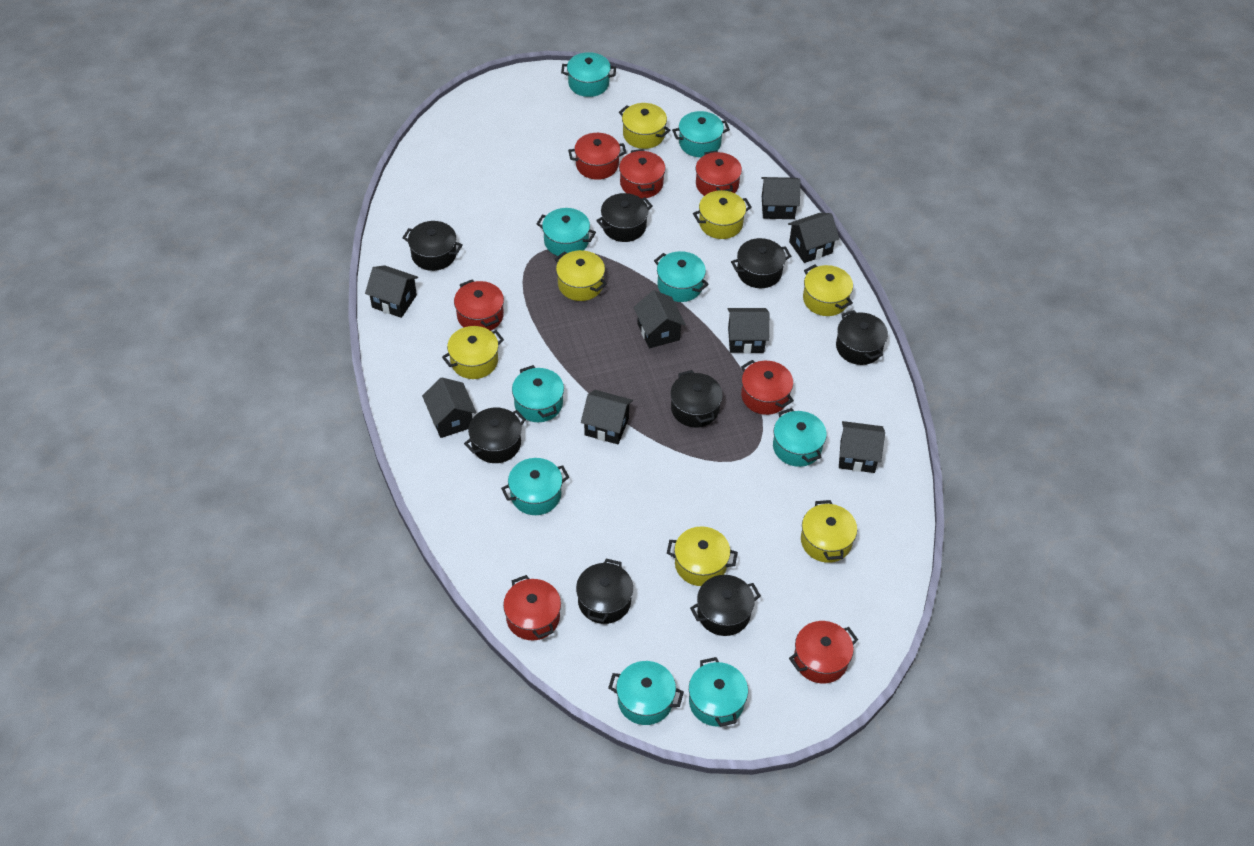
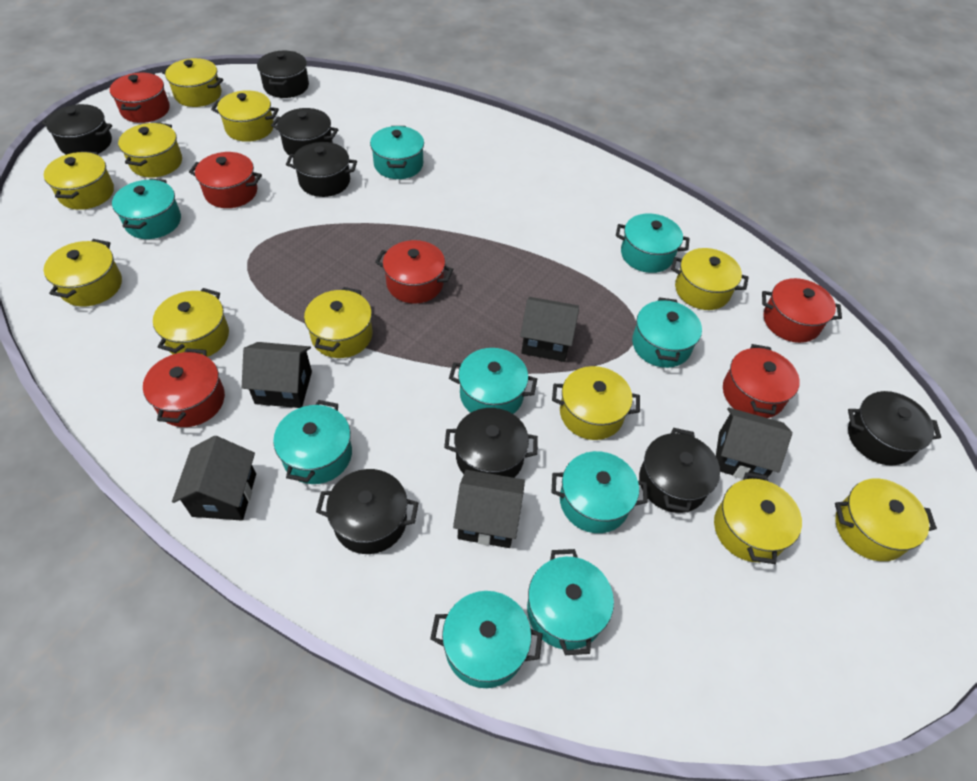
black house: 8 -> 5
red pot: 7 -> 6
yellow pot: 7 -> 11

